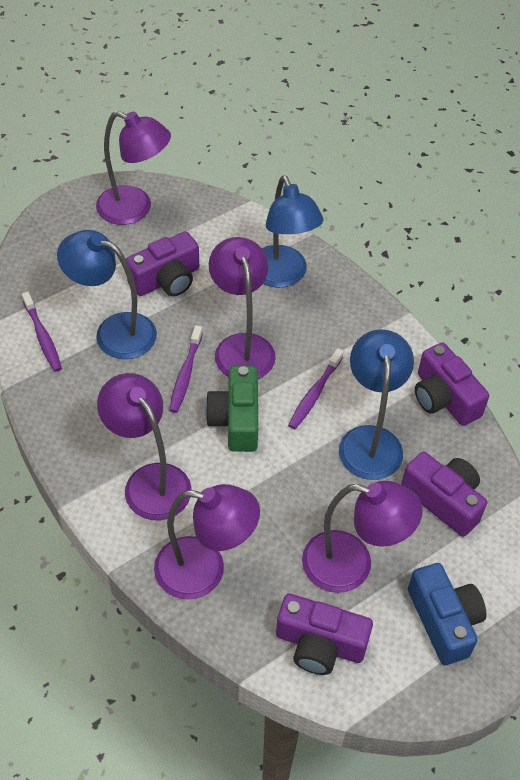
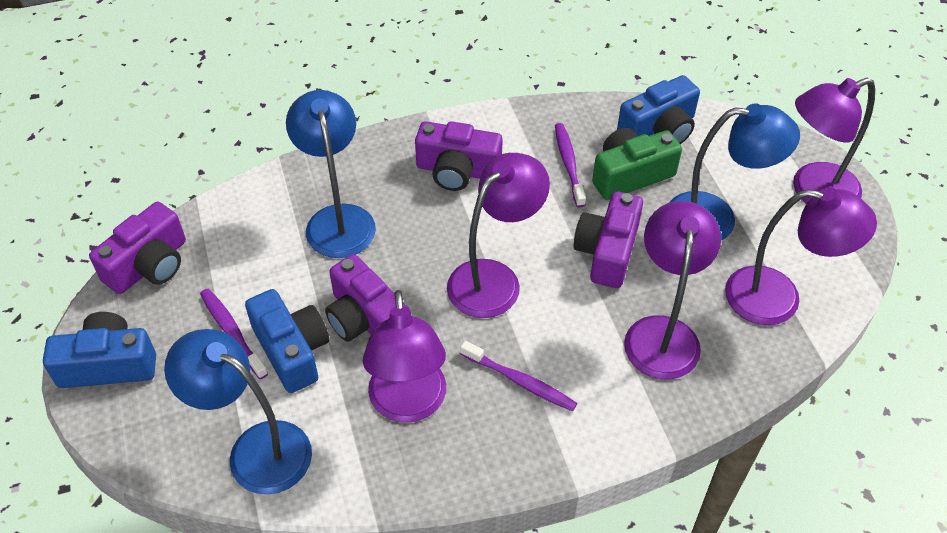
blue camera: 1 -> 3

